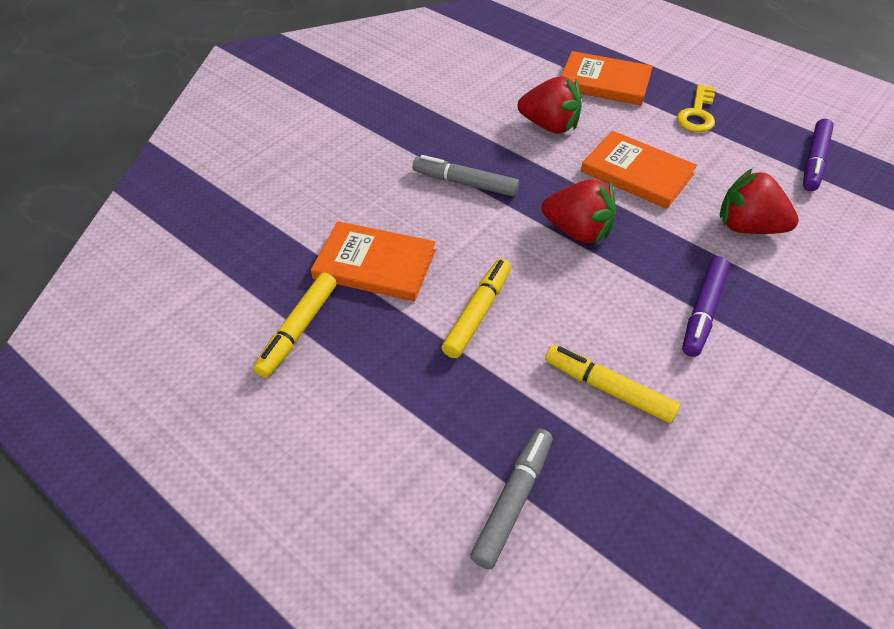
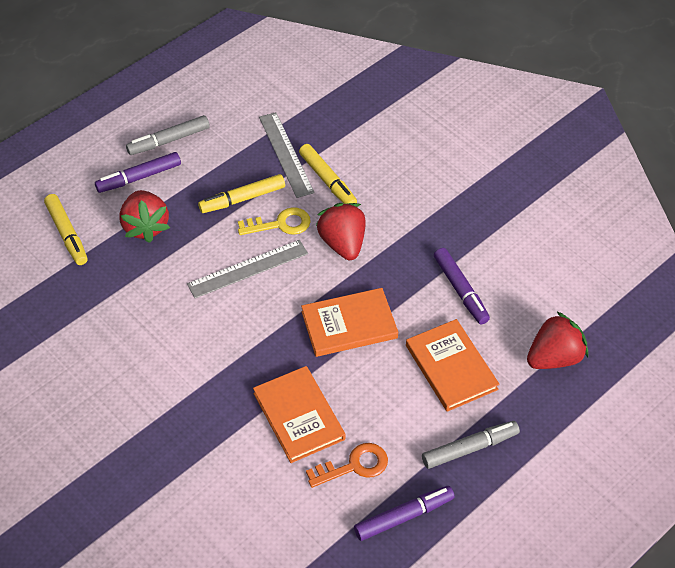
grey ruler: 0 -> 2
orange key: 0 -> 1
purple marker: 2 -> 3

